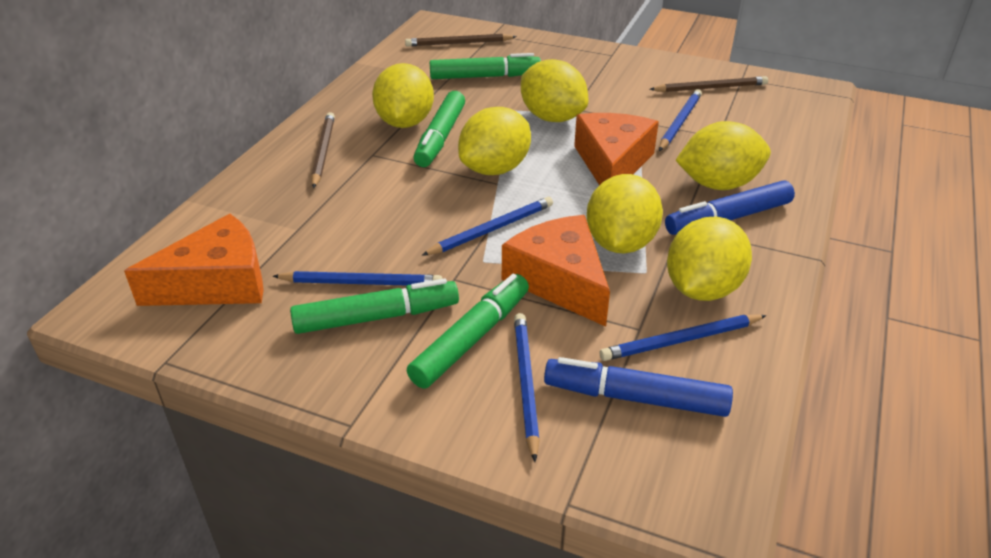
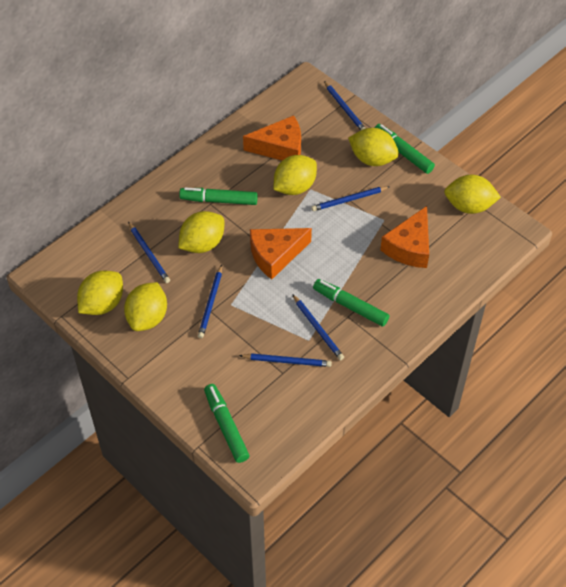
blue marker: 2 -> 0
blue pencil: 5 -> 6
brown pencil: 3 -> 0

